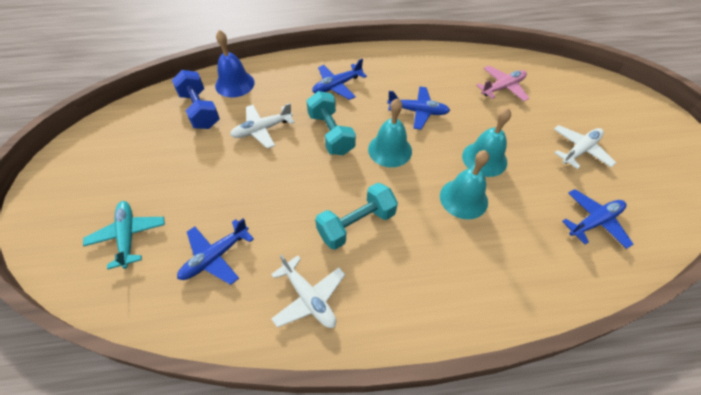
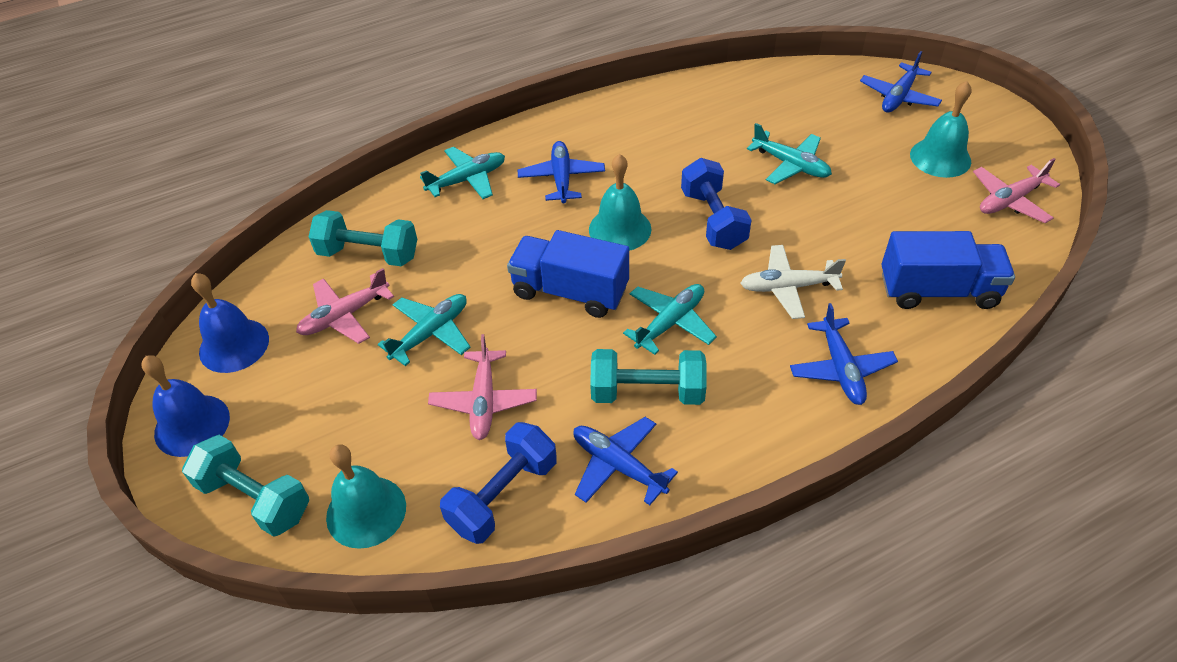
blue bell: 1 -> 2
blue dumbbell: 1 -> 2
blue truck: 0 -> 2
pink plane: 1 -> 3
turquoise dumbbell: 2 -> 3
turquoise plane: 1 -> 4
white plane: 3 -> 1

